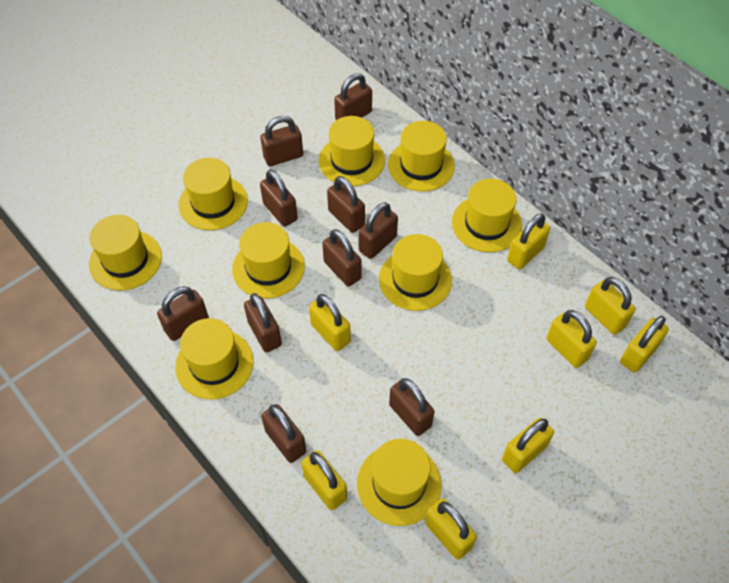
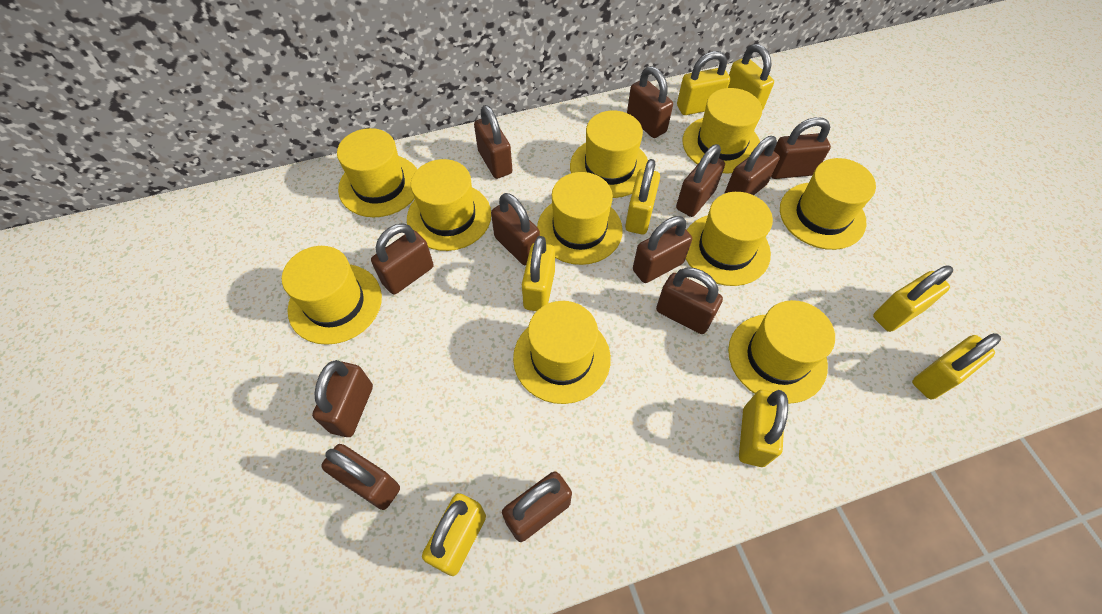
brown padlock: 10 -> 12
yellow hat: 9 -> 10

